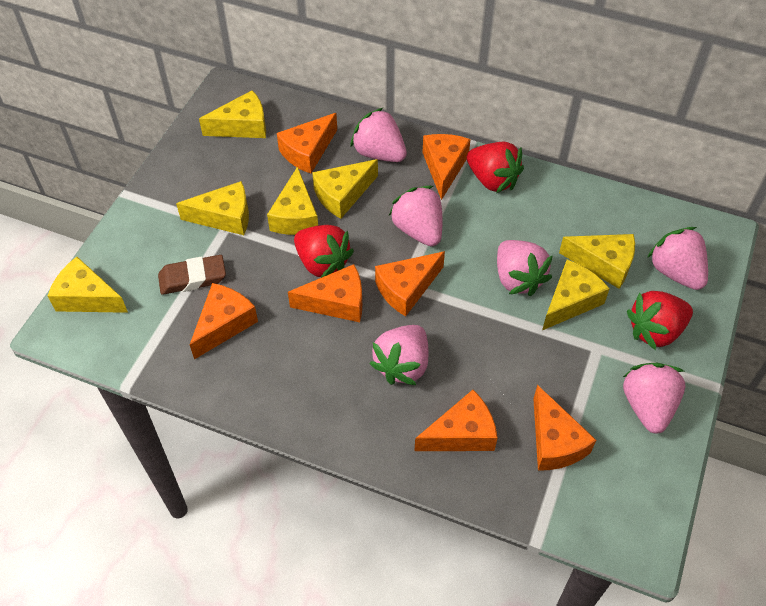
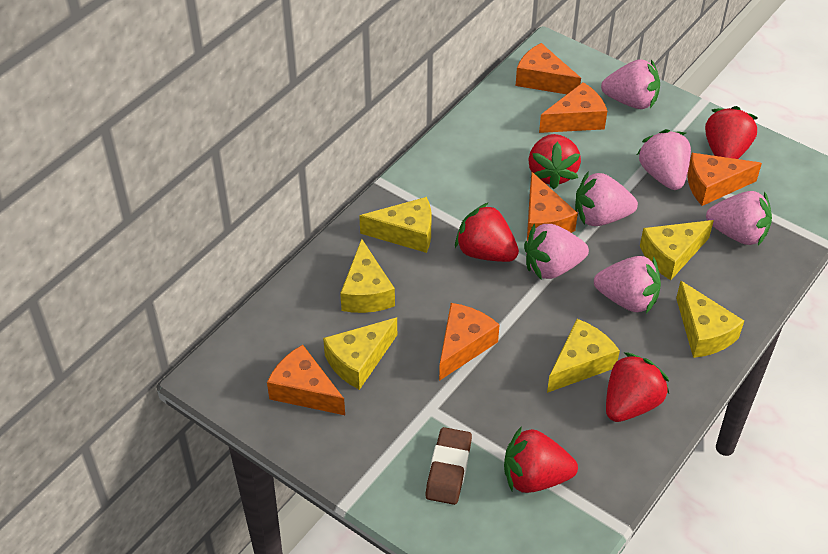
orange cheese: 7 -> 6
red strawberry: 3 -> 5
yellow cheese: 7 -> 6

